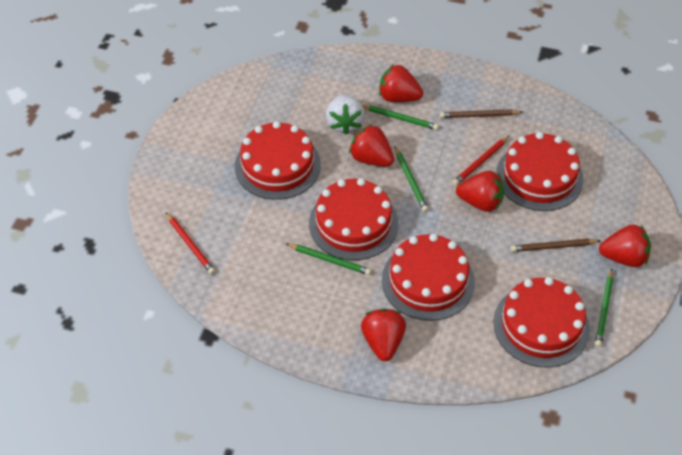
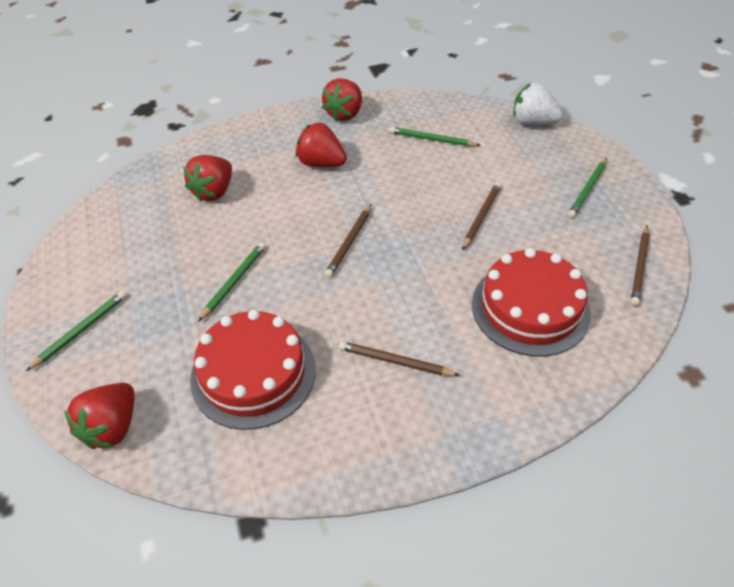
brown pencil: 2 -> 4
red cake: 5 -> 2
red pencil: 2 -> 0
red strawberry: 5 -> 4

